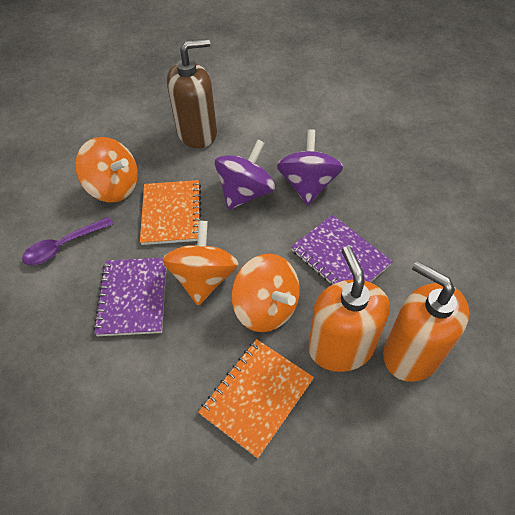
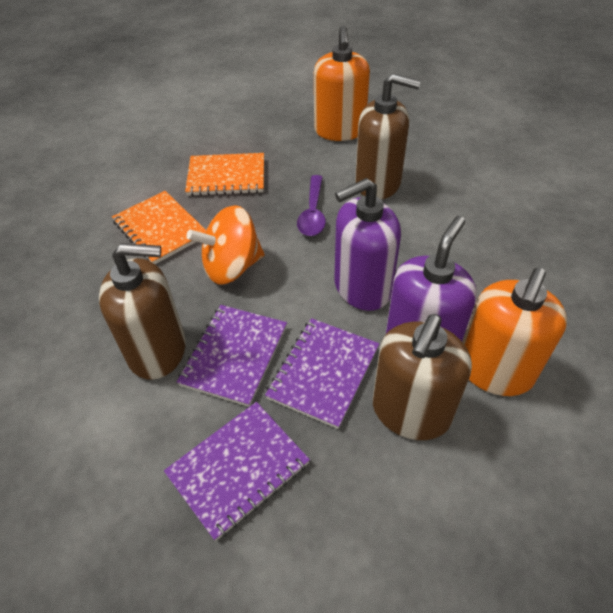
brown soap dispenser: 1 -> 3
orange spinning top: 3 -> 1
purple notebook: 2 -> 3
purple soap dispenser: 0 -> 2
purple spinning top: 2 -> 0

